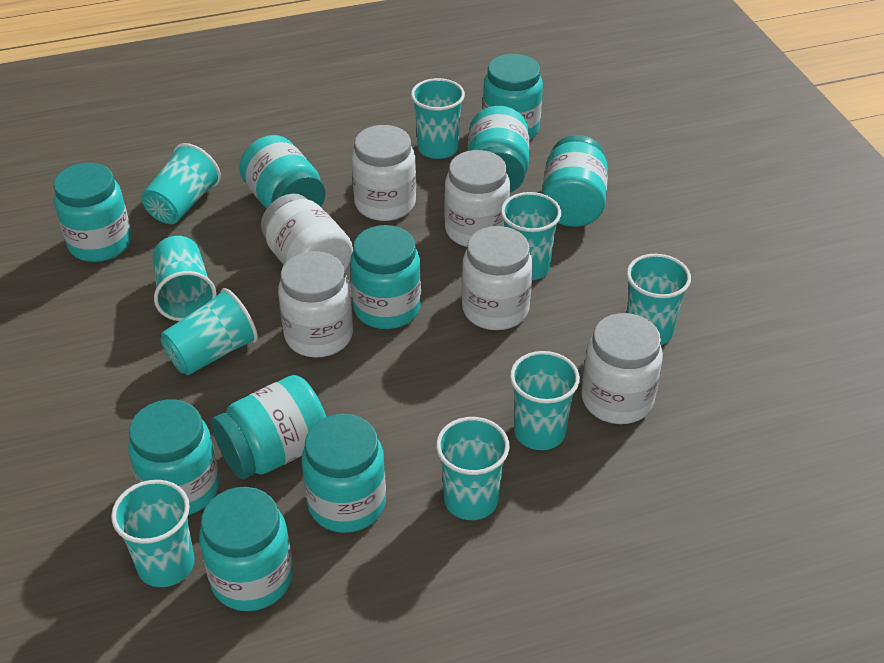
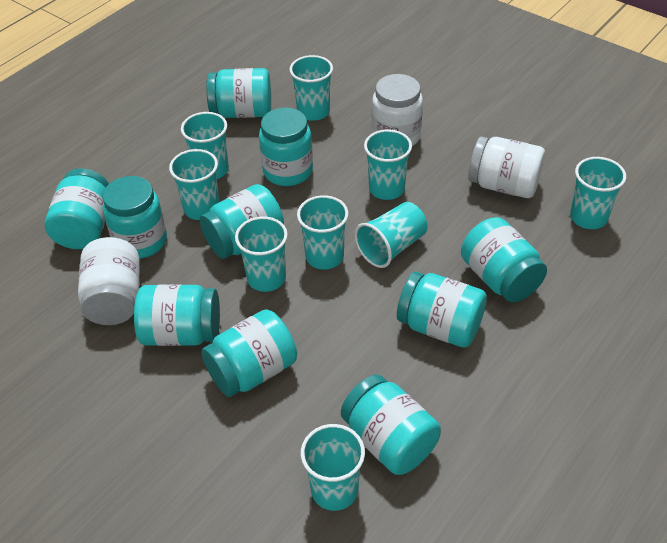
white jar: 6 -> 3

